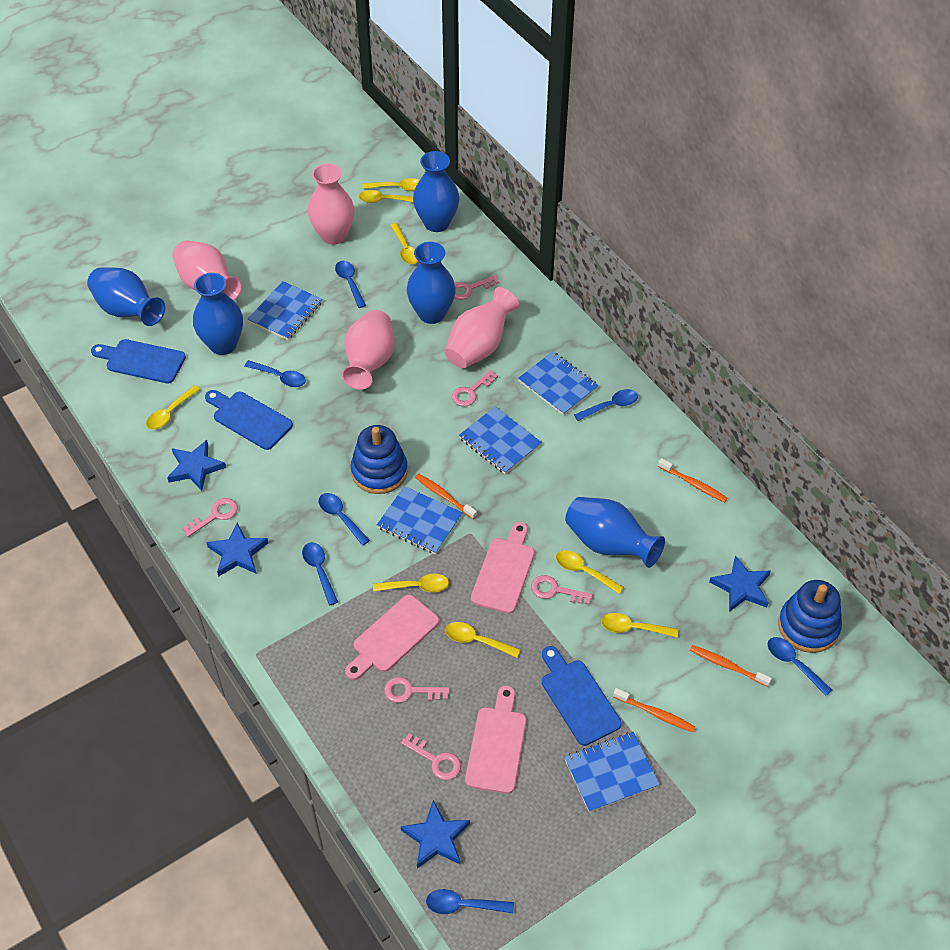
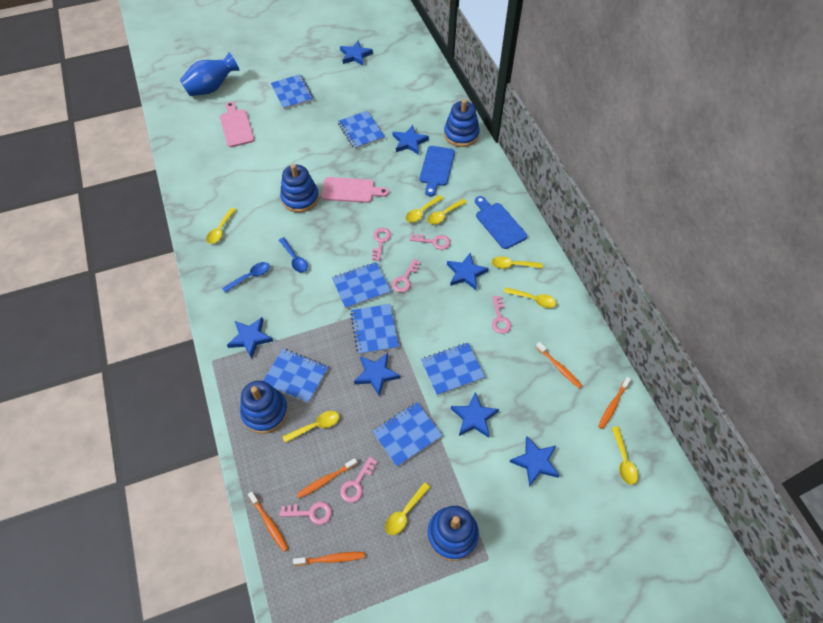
blue cutting board: 3 -> 2
blue notebook: 5 -> 7
blue spoon: 7 -> 2
blue stacking toy: 2 -> 4
blue star: 4 -> 7
blue vase: 5 -> 1
orange toothbrush: 4 -> 5
pink cutting board: 3 -> 2
pink vase: 4 -> 0

